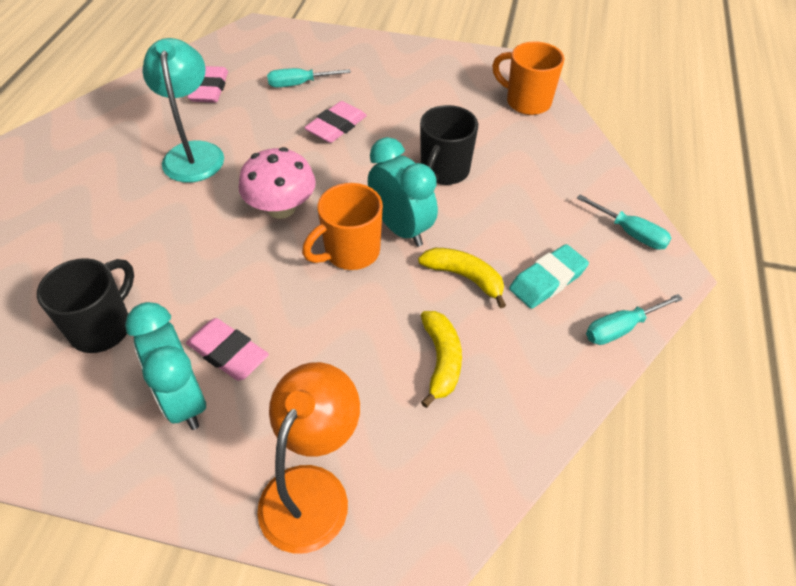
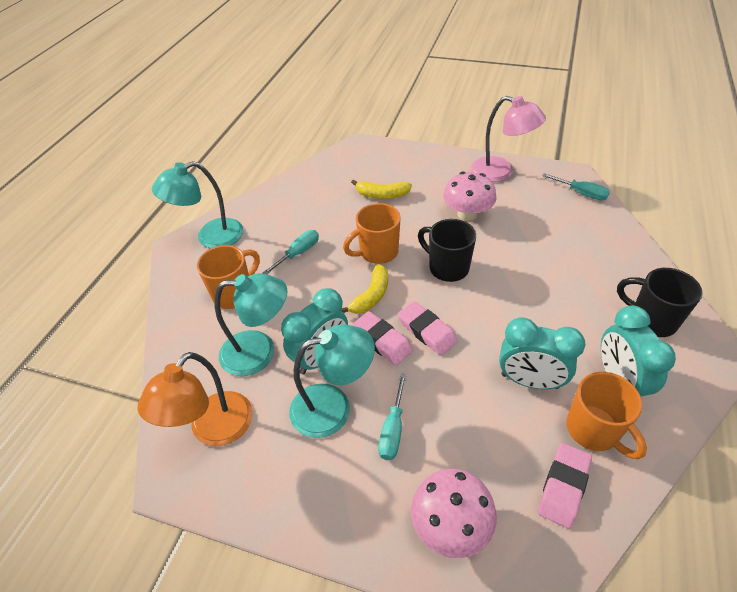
orange mug: 2 -> 3
pink lamp: 0 -> 1
pink mushroom: 1 -> 2
turquoise clock: 2 -> 3
turquoise eraser: 1 -> 0
turquoise lamp: 1 -> 3

